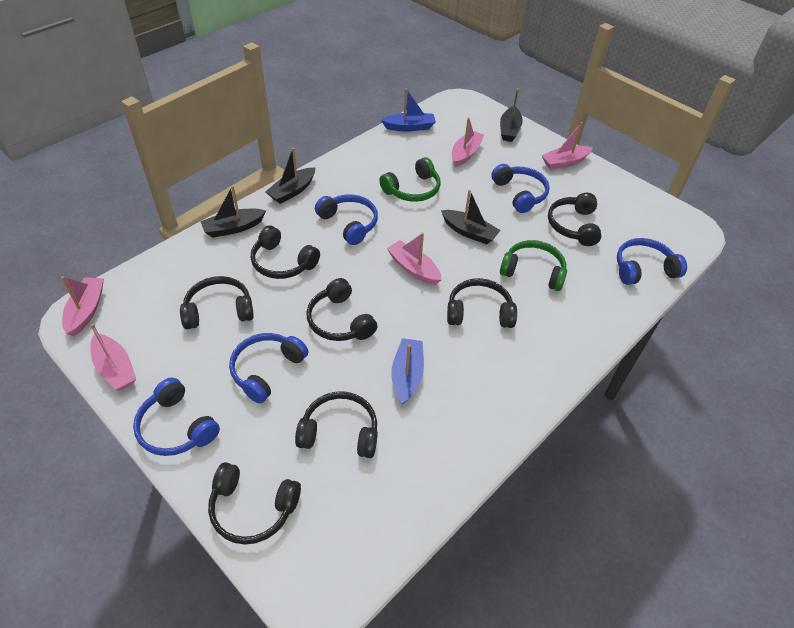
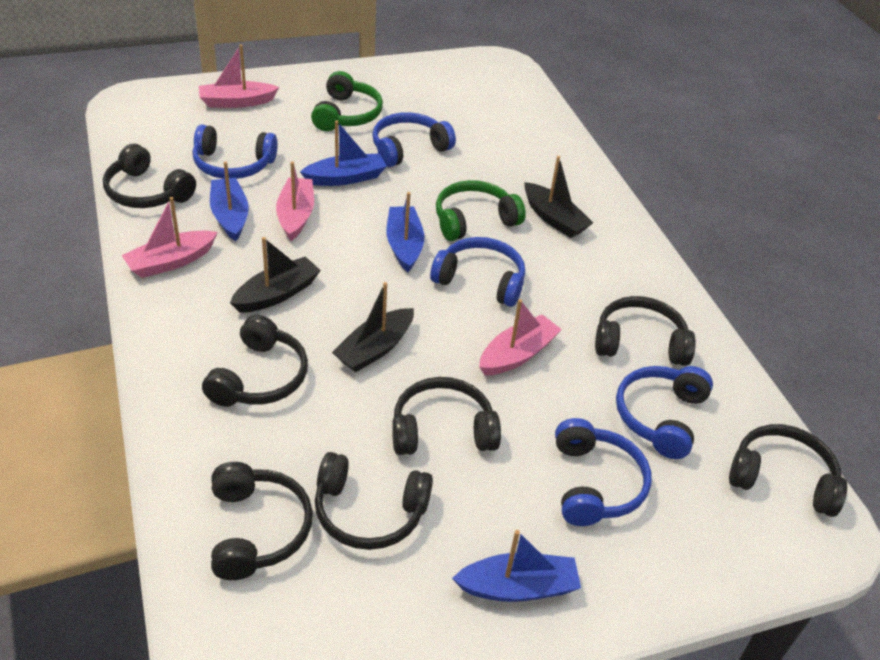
black boat: 4 -> 3
blue boat: 2 -> 4
pink boat: 5 -> 4

